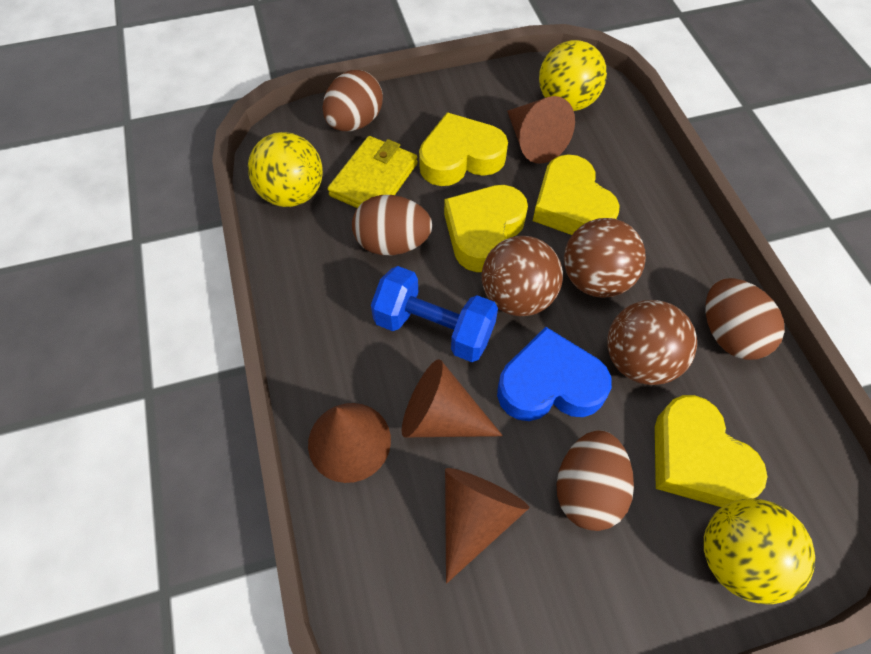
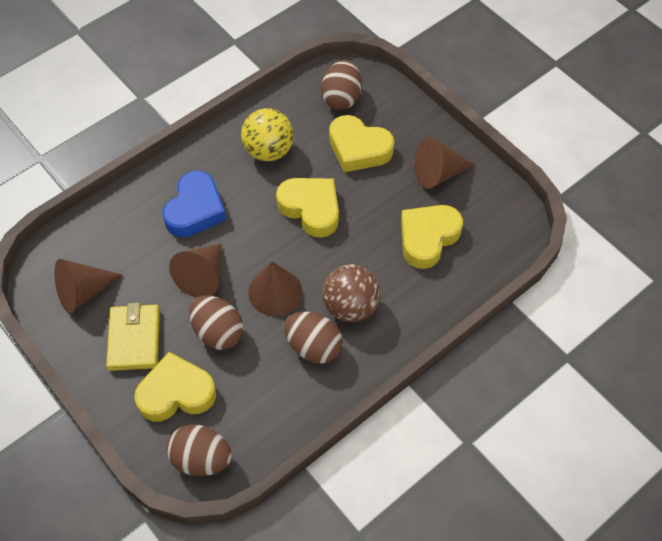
blue dumbbell: 1 -> 0
brown ball: 3 -> 1
yellow ball: 3 -> 1

